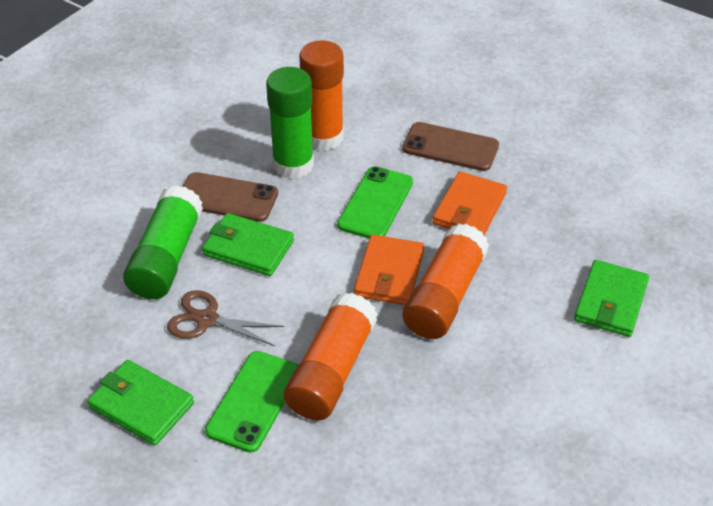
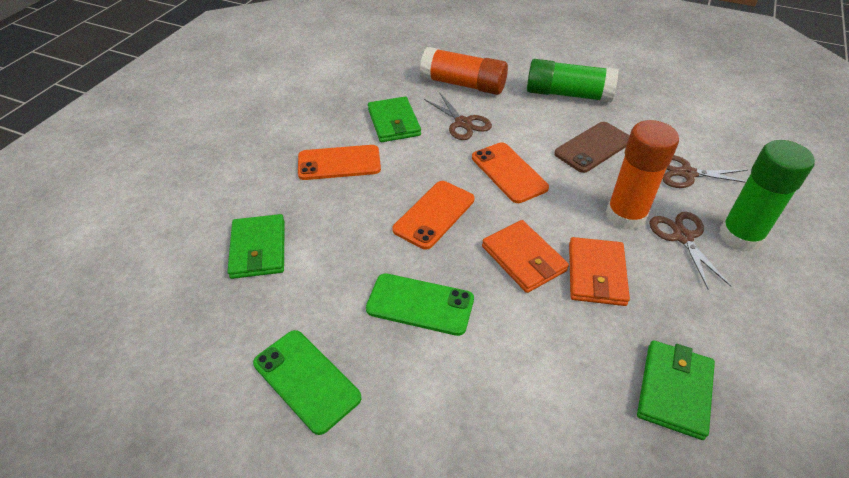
brown phone: 2 -> 1
brown scissors: 1 -> 3
orange glue stick: 3 -> 2
orange phone: 0 -> 3

